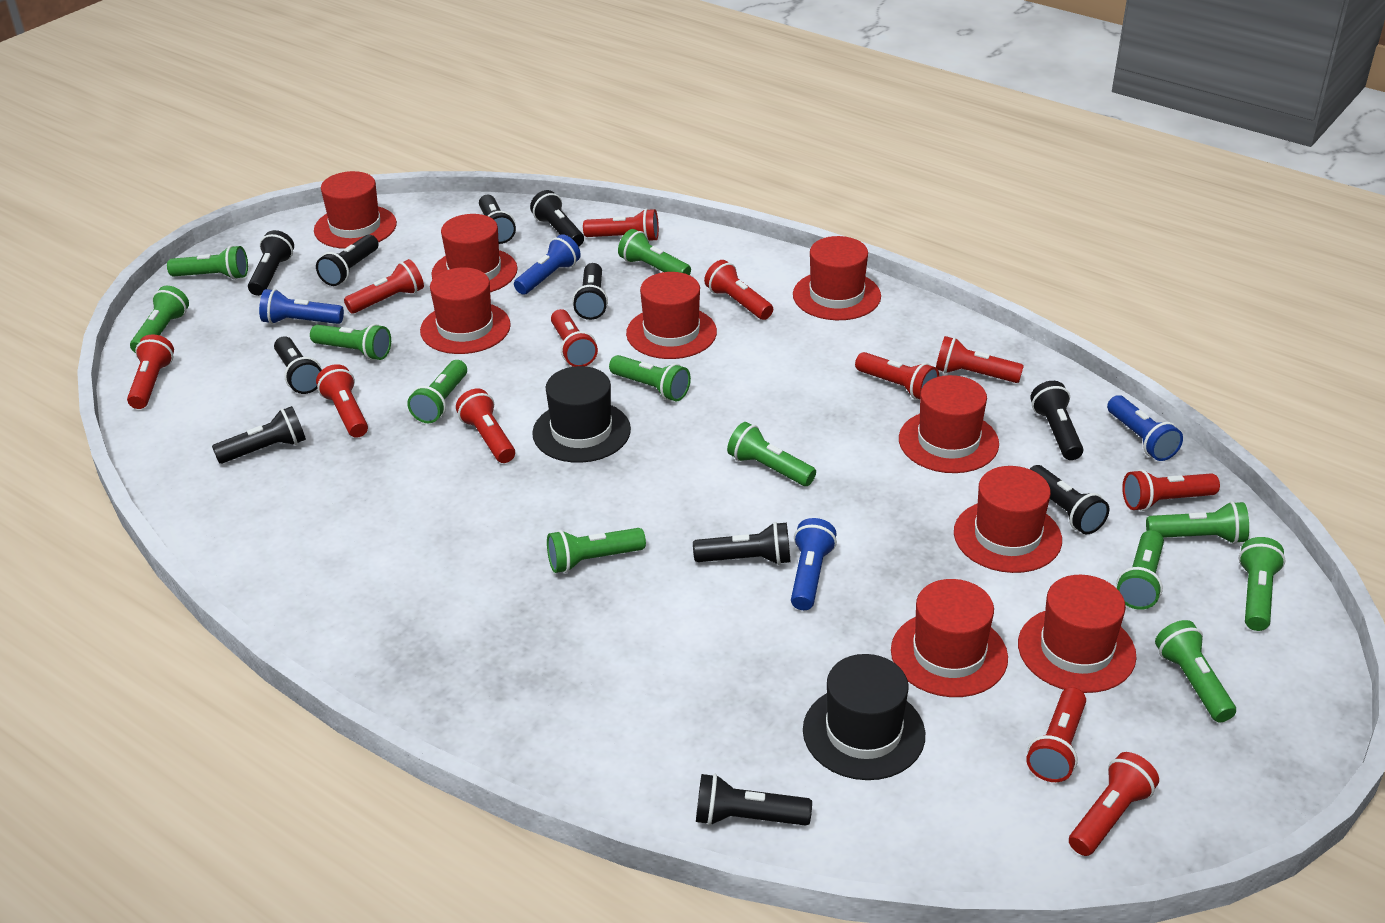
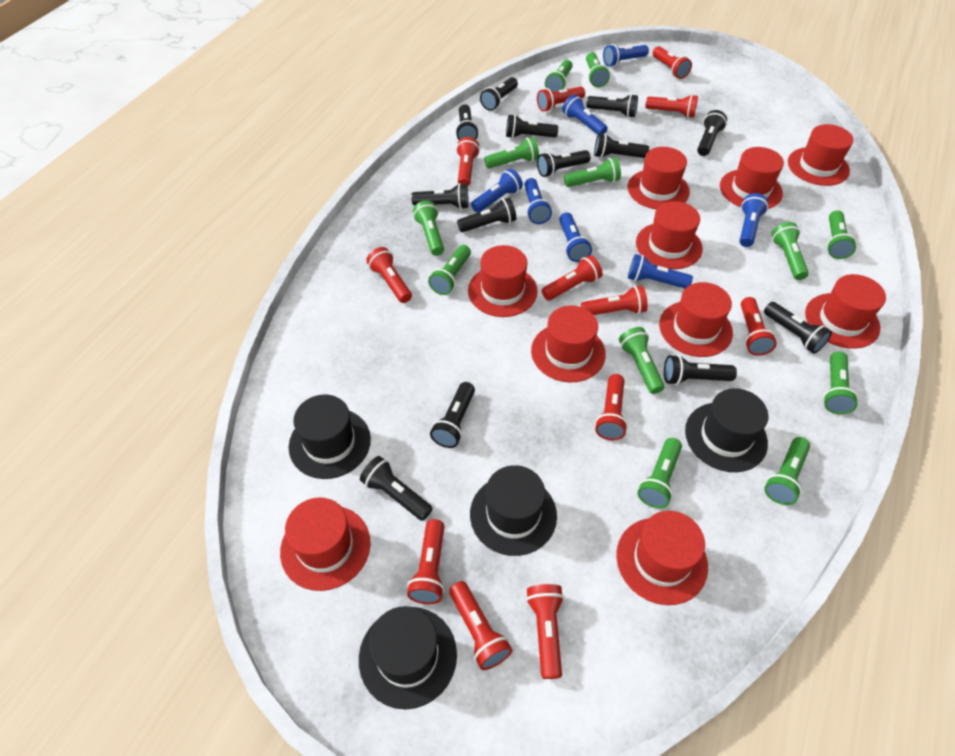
black flashlight: 11 -> 13
black hat: 2 -> 4
blue flashlight: 4 -> 7
red hat: 9 -> 10

